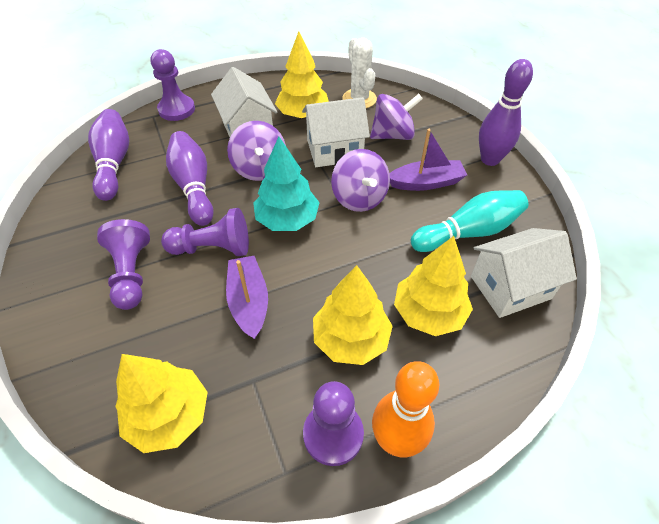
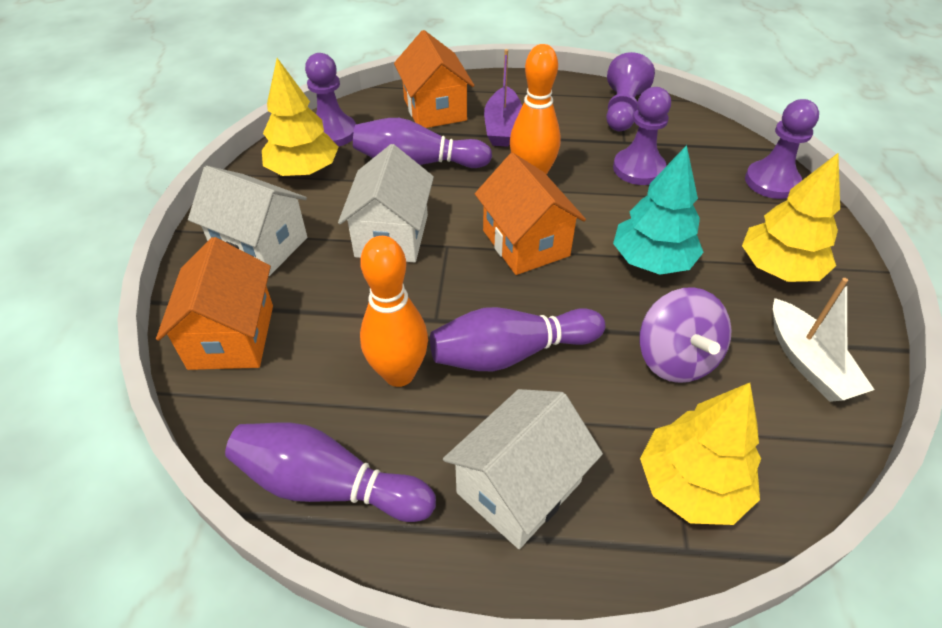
orange bowling pin: 1 -> 2
orange house: 0 -> 3
purple boat: 2 -> 1
purple spinning top: 3 -> 1
turquoise bowling pin: 1 -> 0
white boat: 0 -> 1
white cactus: 1 -> 0
yellow tree: 4 -> 3

